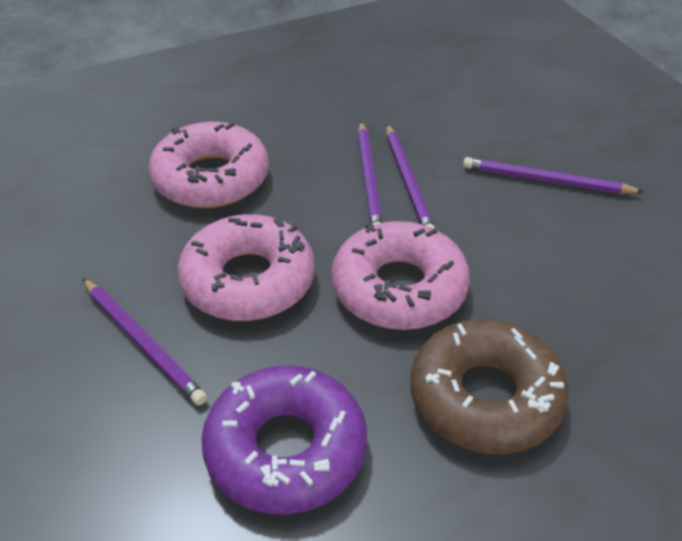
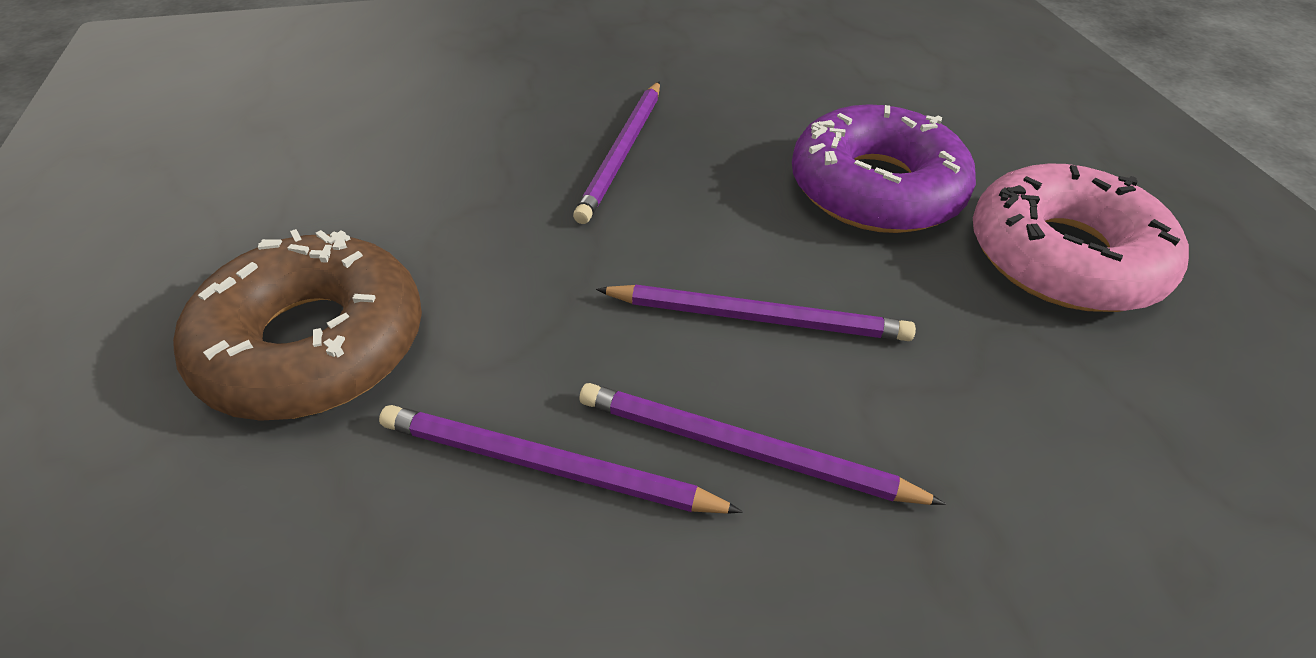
pink donut: 3 -> 1

